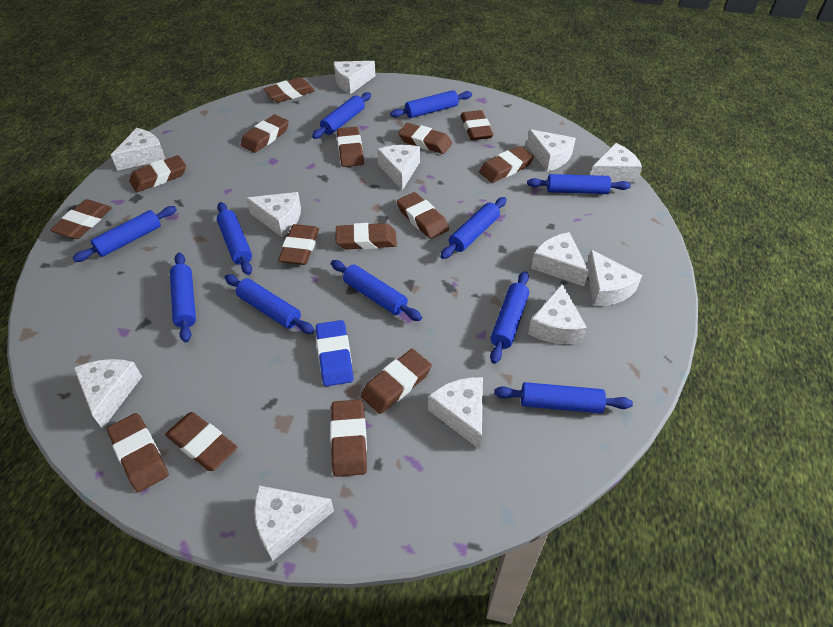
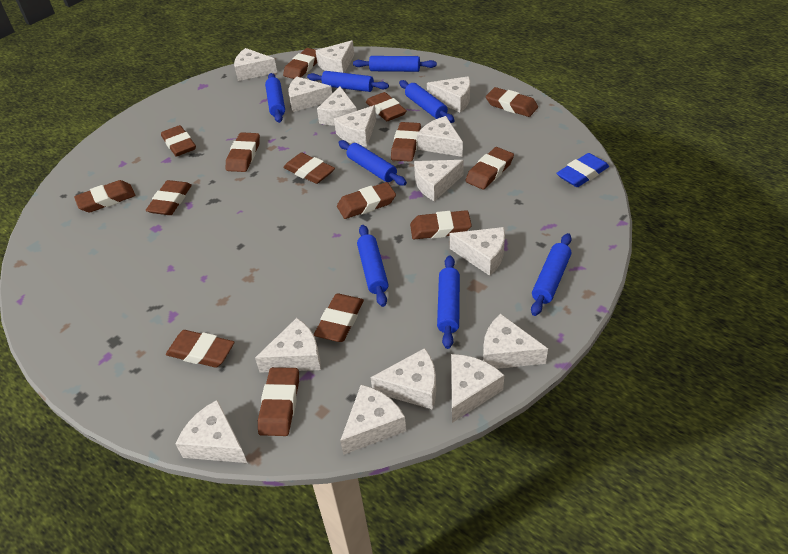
blue rolling pin: 11 -> 8
white cheese: 12 -> 15

